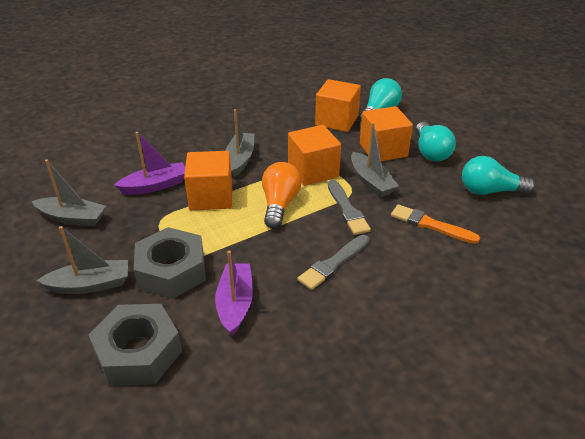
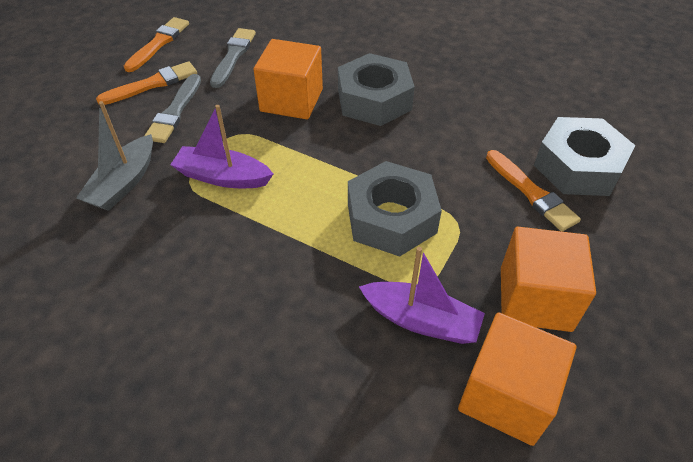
grey boat: 4 -> 1
grey nut: 2 -> 3
orange brush: 1 -> 3
orange cube: 4 -> 3
orange light bulb: 1 -> 0
turquoise light bulb: 3 -> 0

